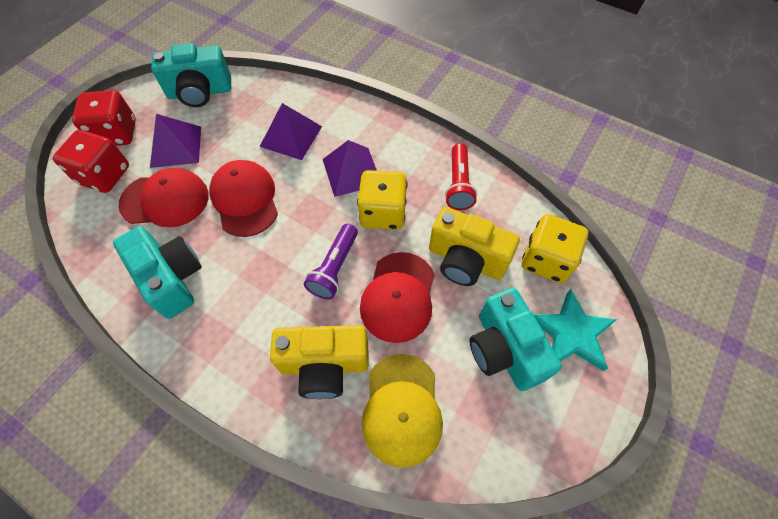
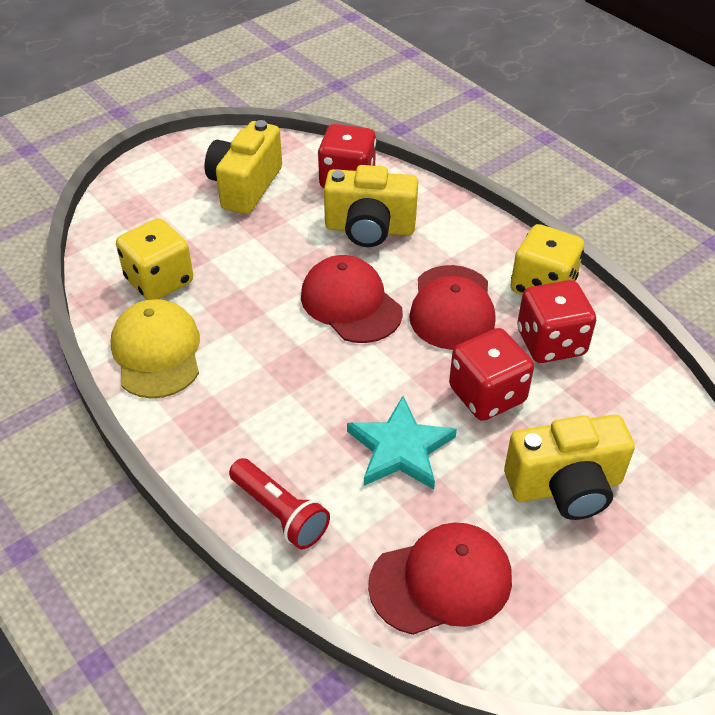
purple flashlight: 1 -> 0
purple pyramid: 3 -> 0
red dice: 2 -> 3
turquoise camera: 3 -> 0
yellow camera: 2 -> 3

